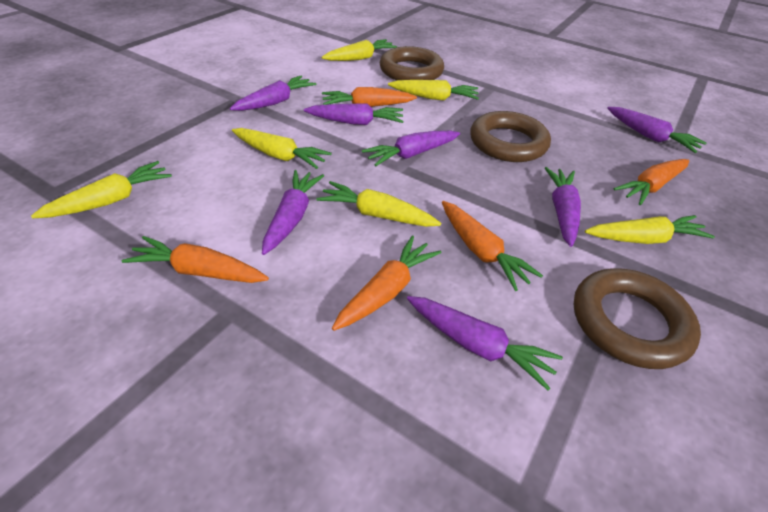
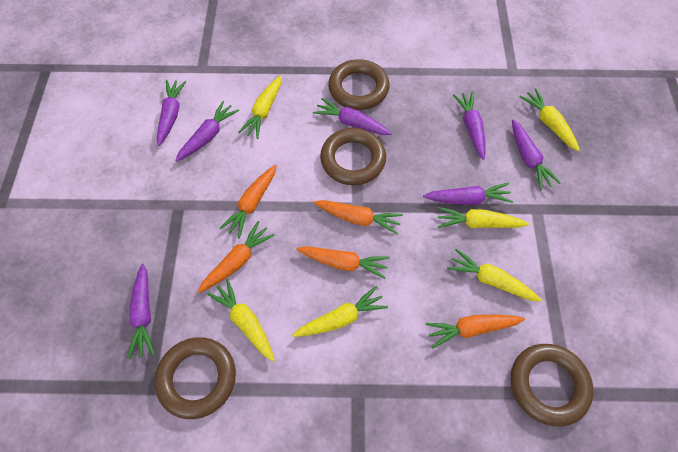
brown ring: 3 -> 4

